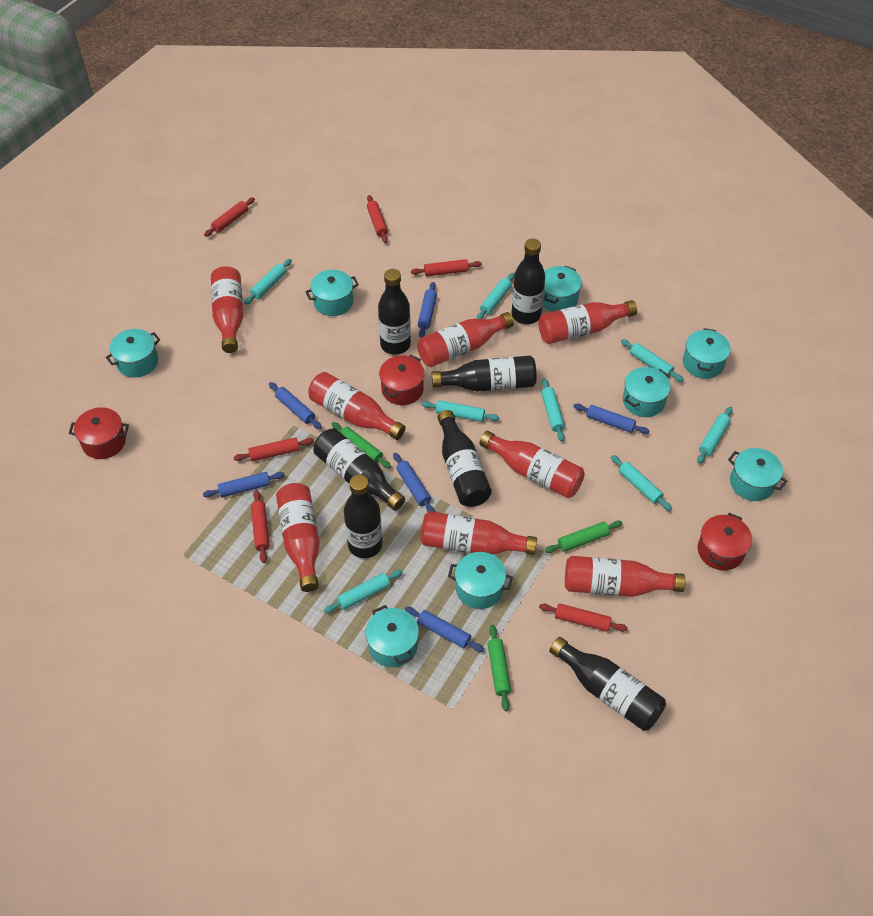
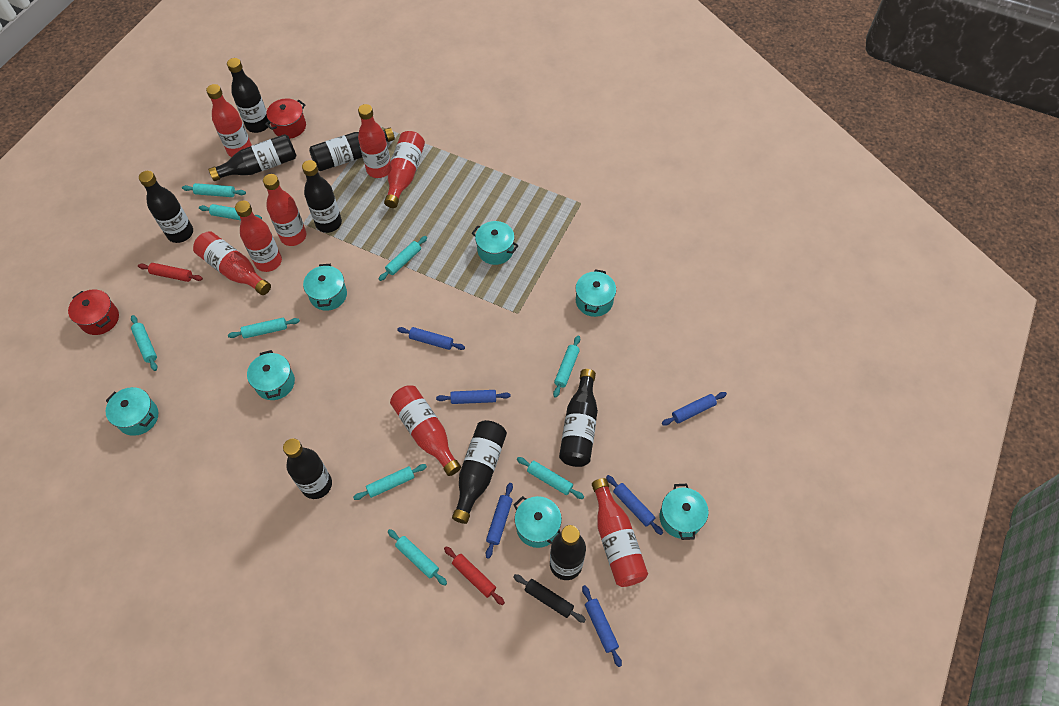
black bottle: 7 -> 9
black rolling pin: 0 -> 1
green rolling pin: 3 -> 0
red pot: 3 -> 2
red rolling pin: 6 -> 2
turquoise pot: 8 -> 7
turquoise rolling pin: 8 -> 9

